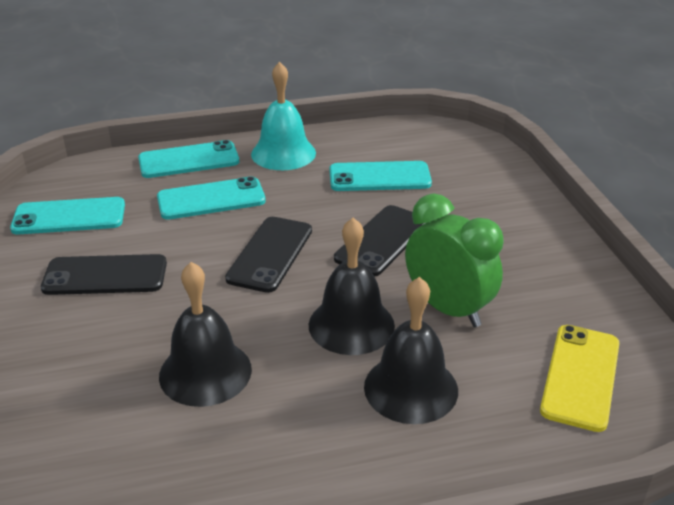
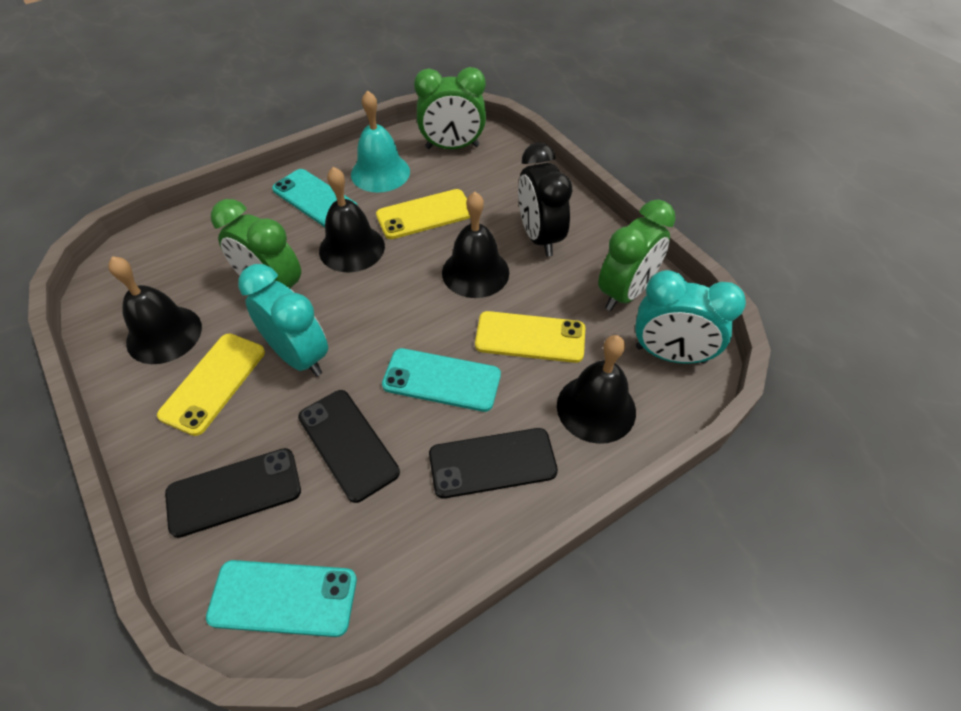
black bell: 3 -> 4
black clock: 0 -> 1
green clock: 1 -> 3
turquoise clock: 0 -> 2
turquoise phone: 4 -> 3
yellow phone: 1 -> 3

